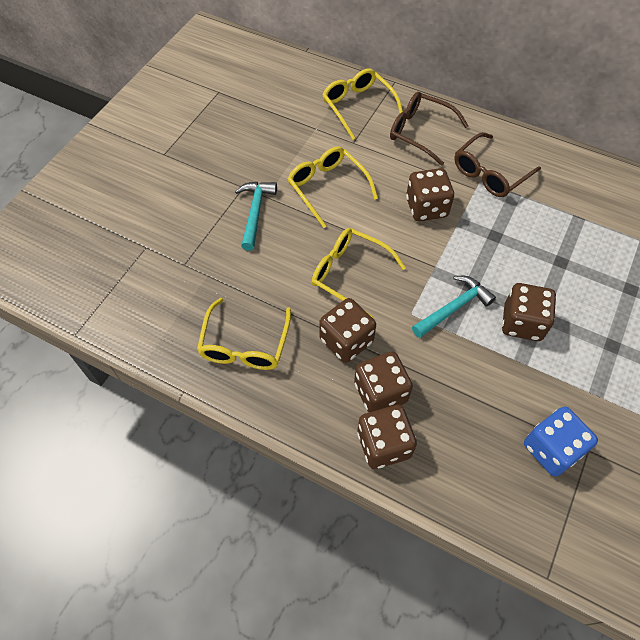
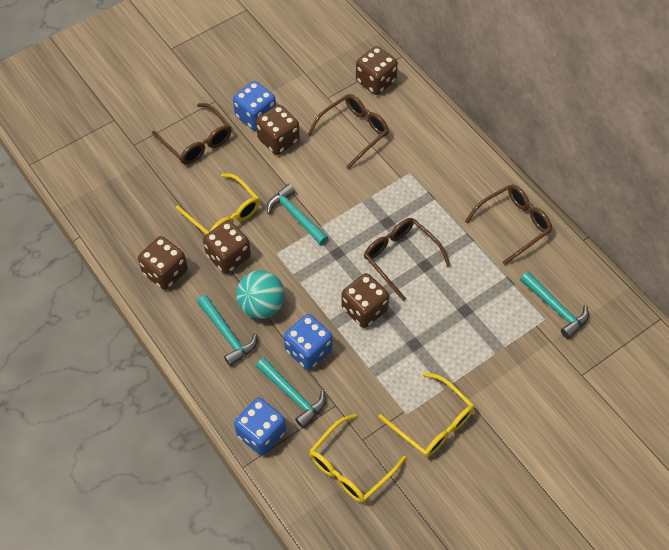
blue dice: 1 -> 3
brown glasses: 2 -> 4
turquoise ball: 0 -> 1
turquoise hammer: 2 -> 4
yellow glasses: 4 -> 3

